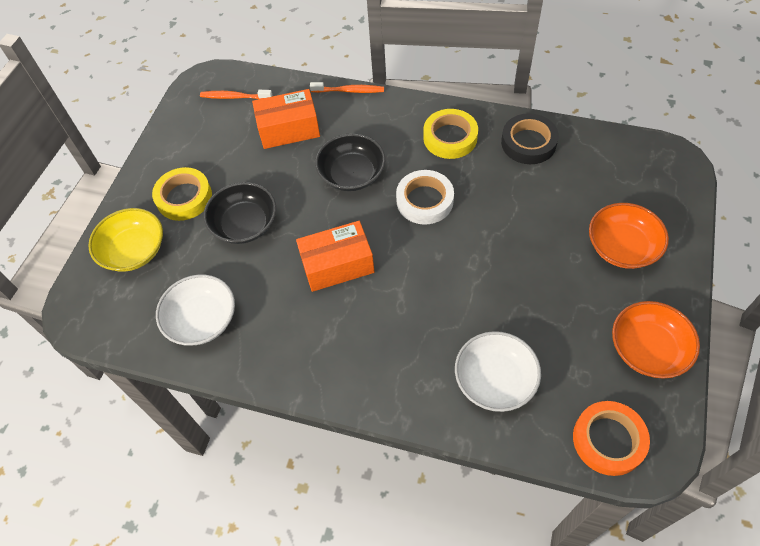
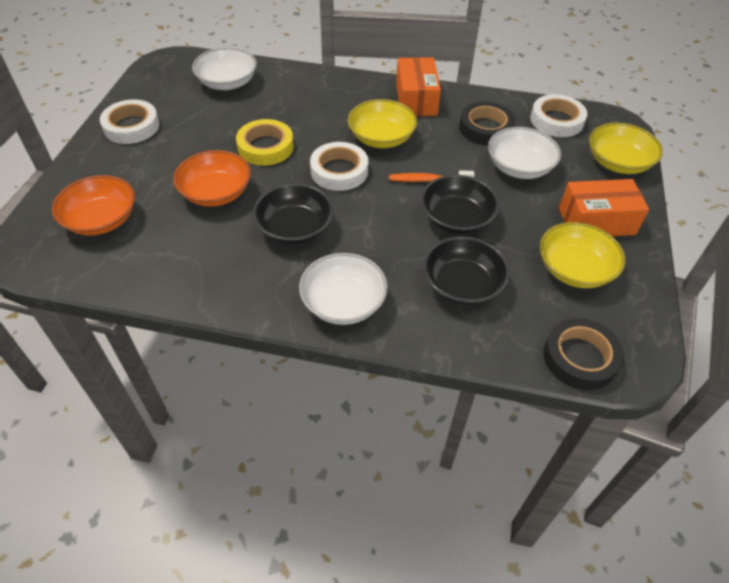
black bowl: 2 -> 3
black tape: 1 -> 2
orange tape: 1 -> 0
orange toothbrush: 2 -> 1
white bowl: 2 -> 3
white tape: 1 -> 3
yellow bowl: 1 -> 3
yellow tape: 2 -> 1

